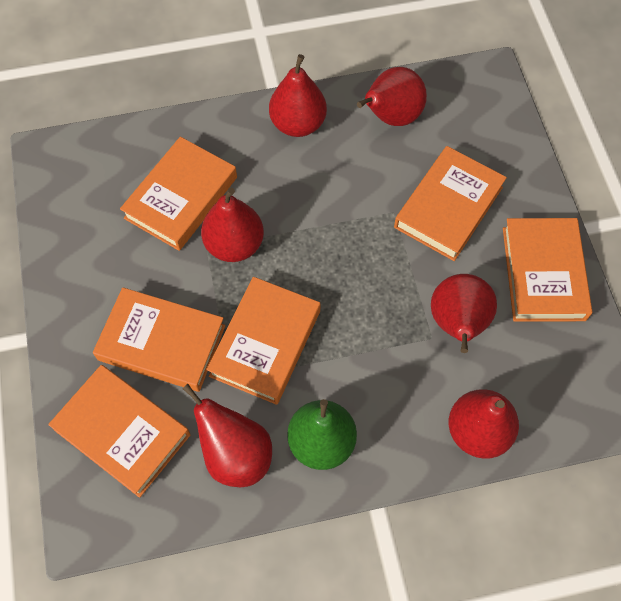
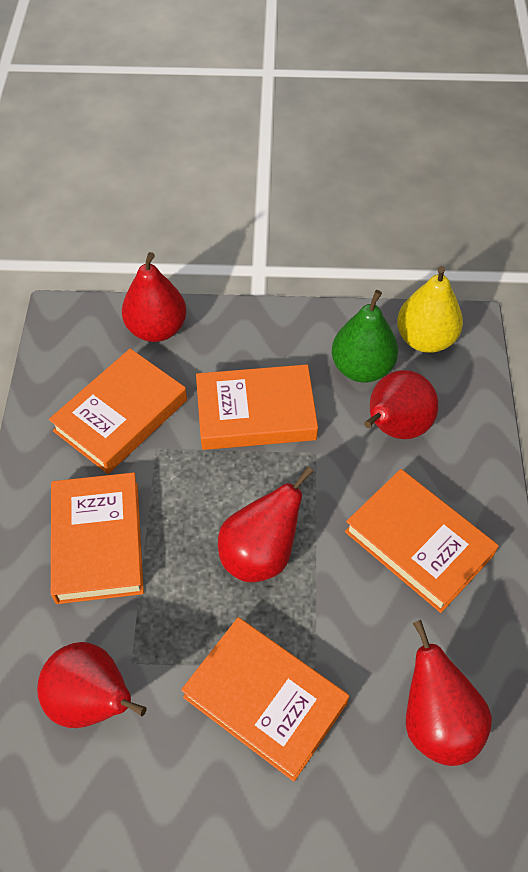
orange book: 6 -> 5
red pear: 6 -> 5
yellow pear: 0 -> 1

